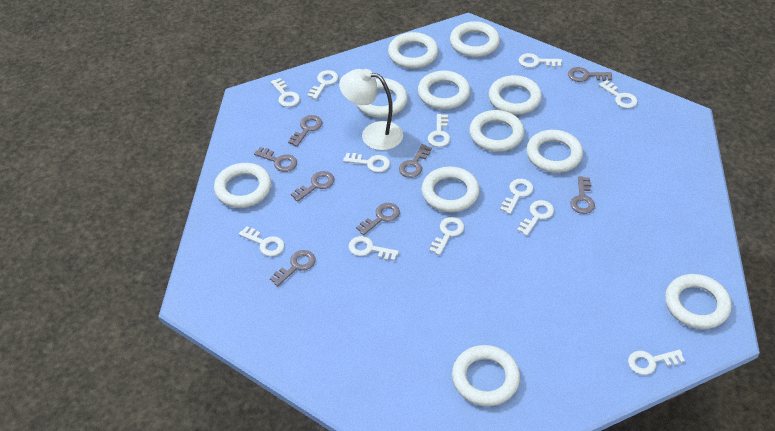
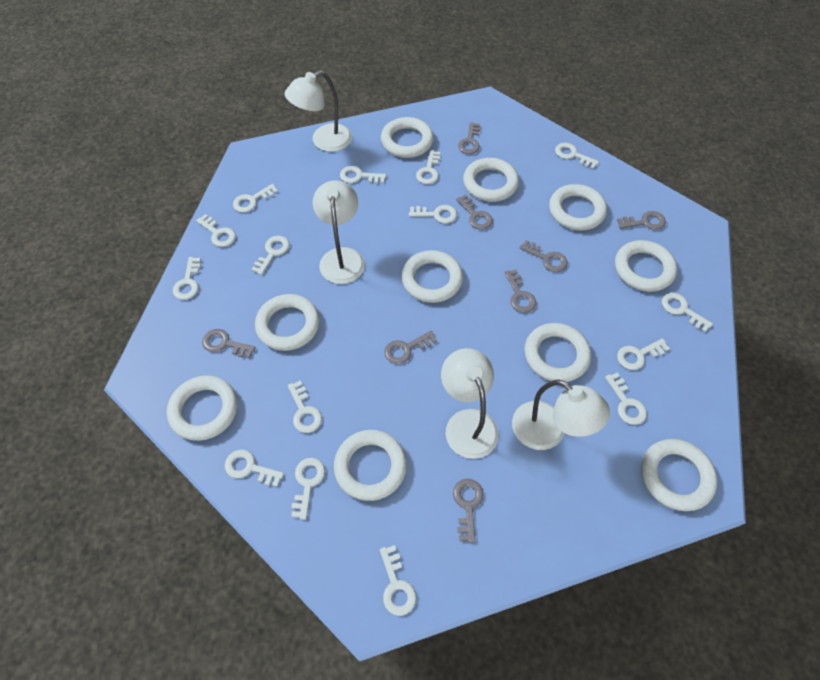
white key: 12 -> 15
white lamp: 1 -> 4
white ring: 11 -> 10

